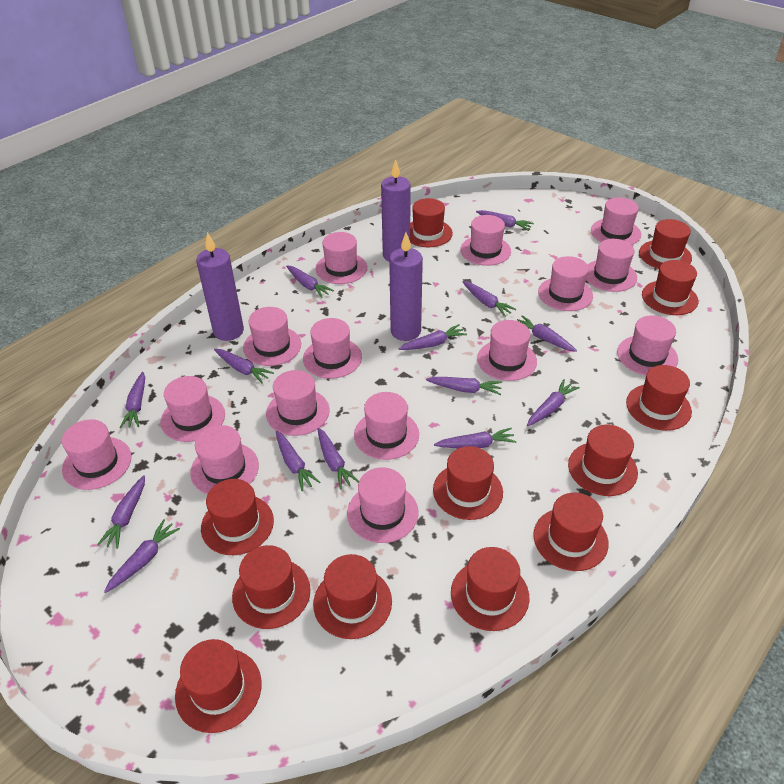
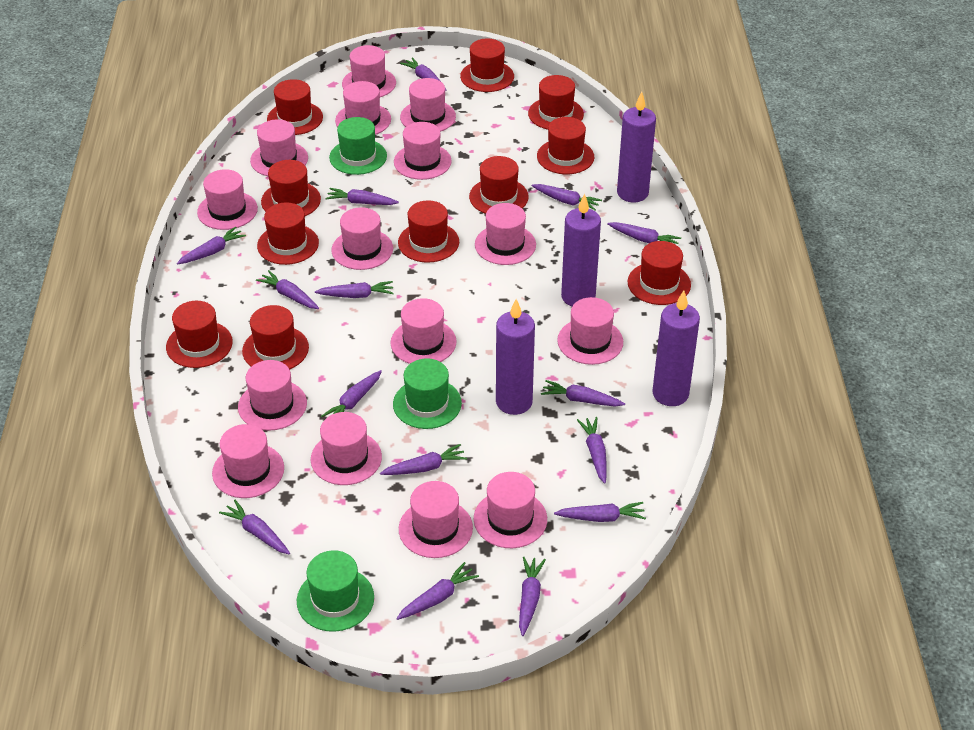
green hat: 0 -> 3
purple candle: 3 -> 4
purple carrot: 14 -> 15
red hat: 12 -> 11

